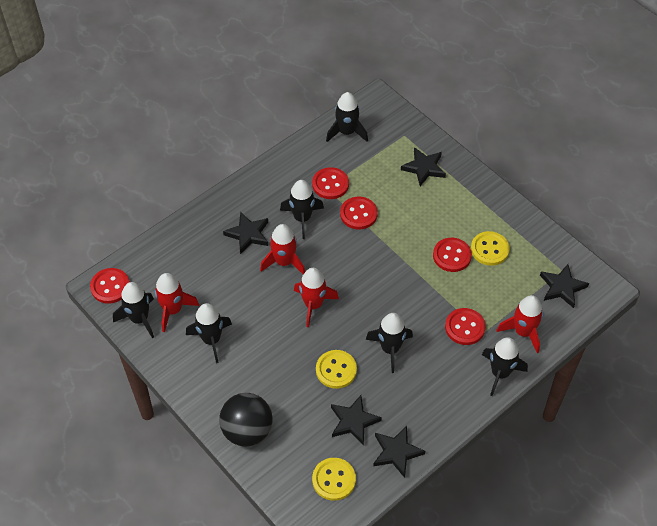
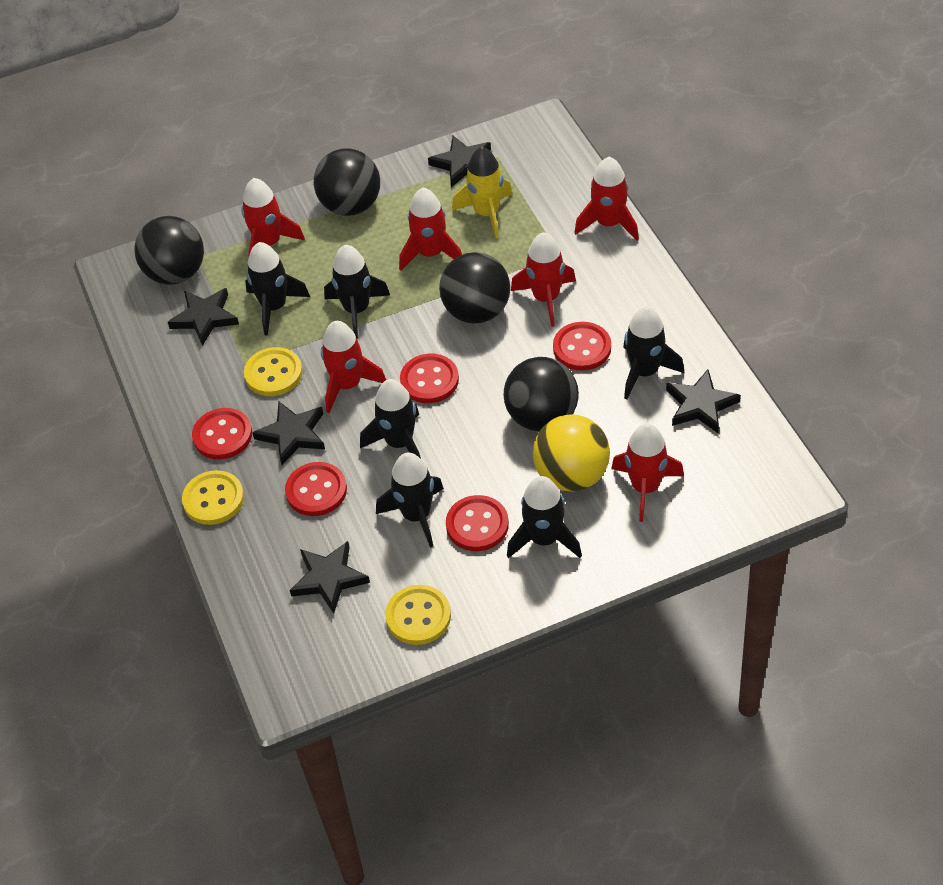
black ball: 1 -> 4
red rocket: 4 -> 6
yellow ball: 0 -> 1
yellow rocket: 0 -> 1

